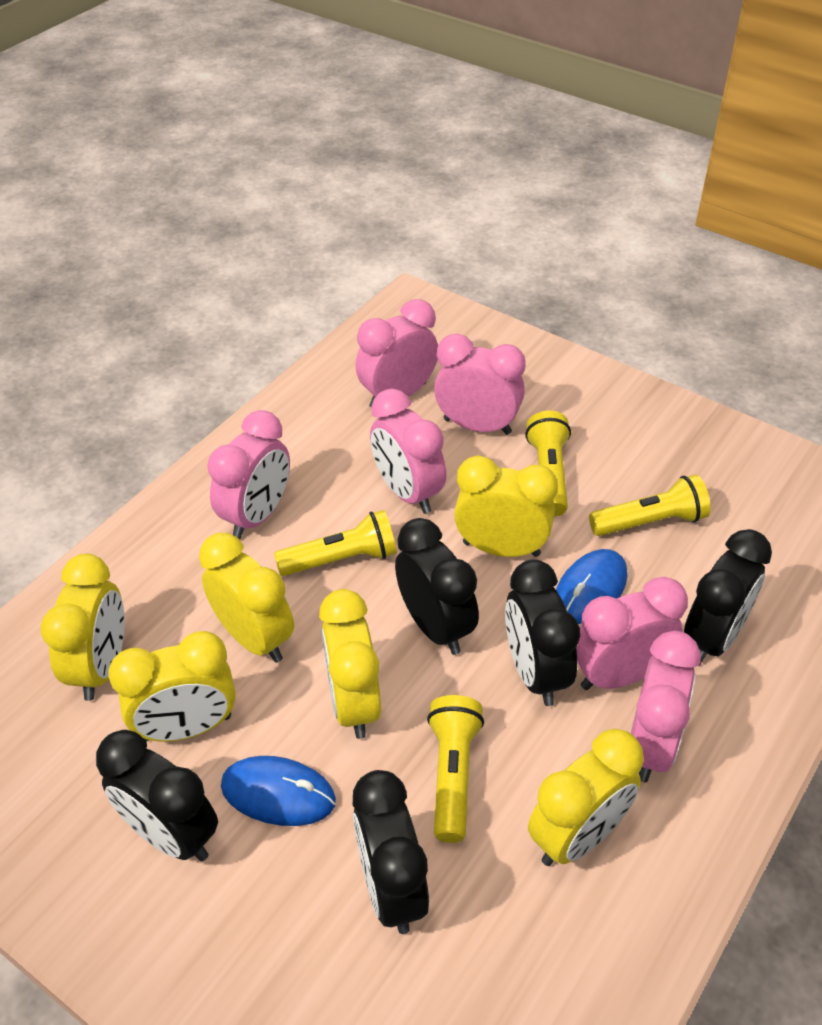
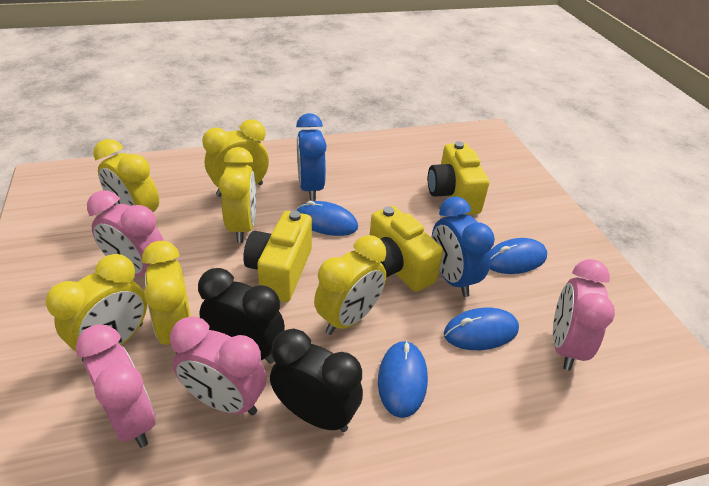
black clock: 5 -> 2
blue clock: 0 -> 2
blue mouse: 2 -> 4
pink clock: 6 -> 4
yellow camera: 0 -> 3
yellow flashlight: 4 -> 0

